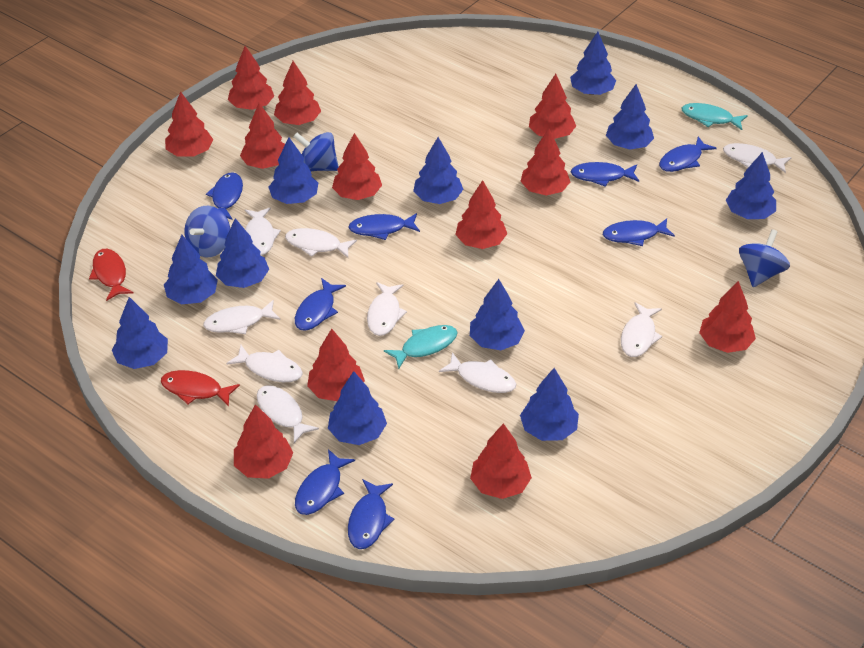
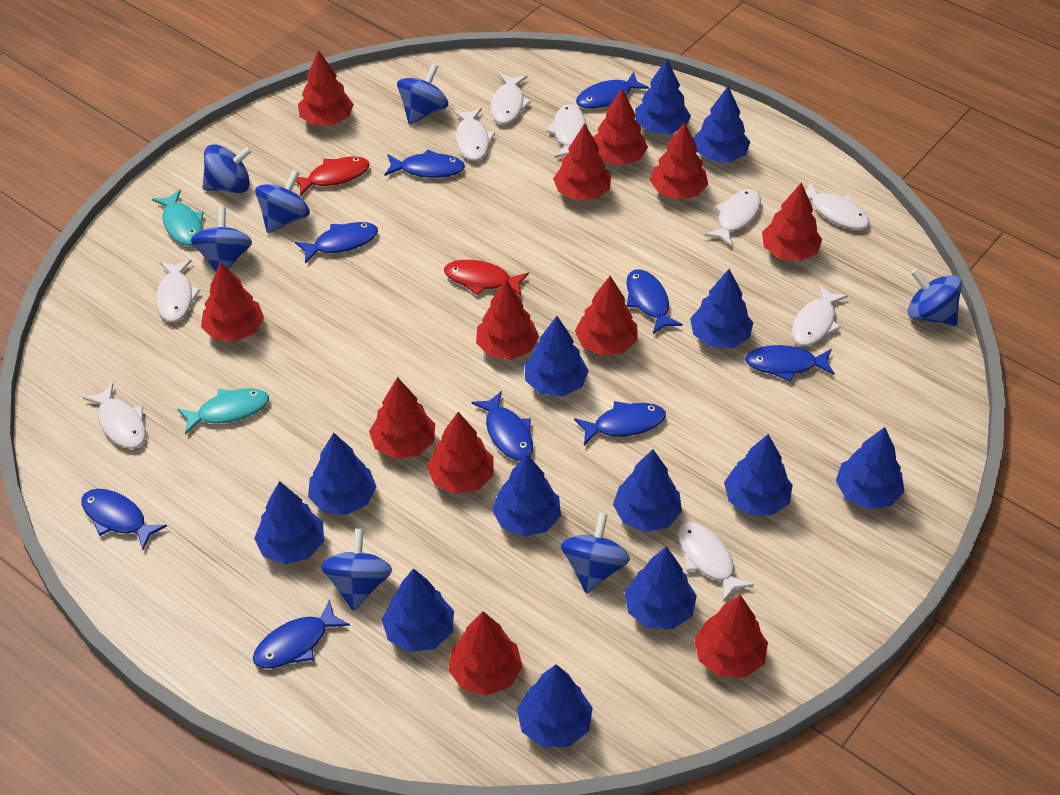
blue fish: 8 -> 9
blue spinning top: 3 -> 7
blue tree: 11 -> 13

